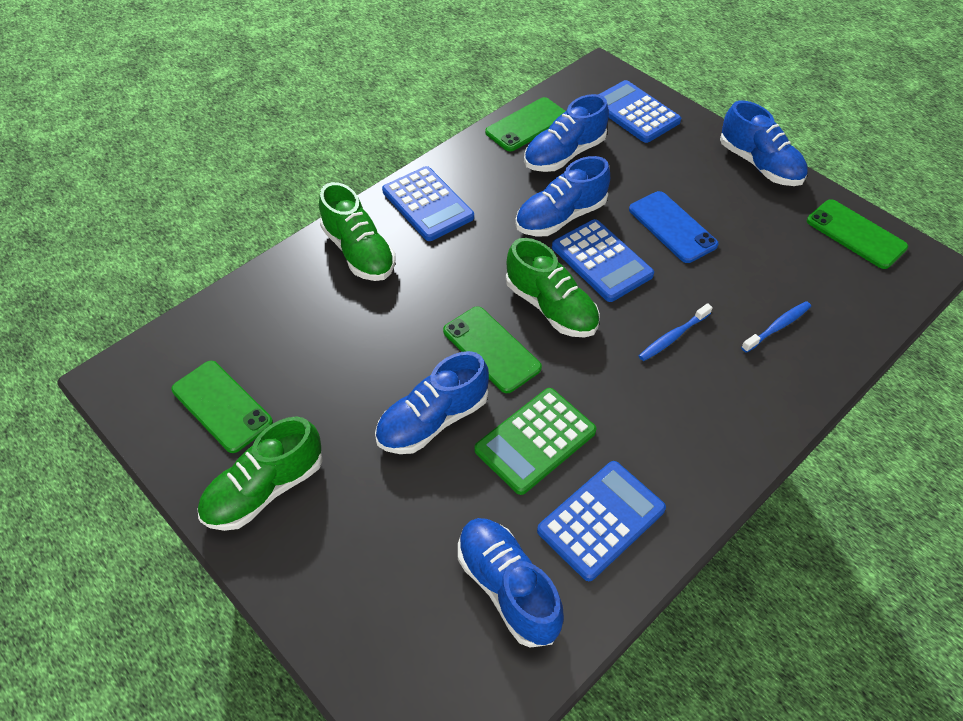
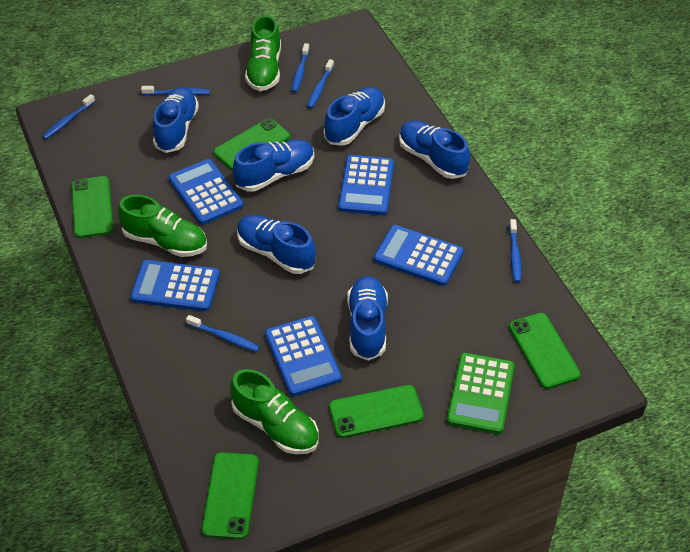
blue calculator: 4 -> 5
blue phone: 1 -> 0
blue shoe: 5 -> 6
blue toothbrush: 2 -> 6
green phone: 4 -> 5

